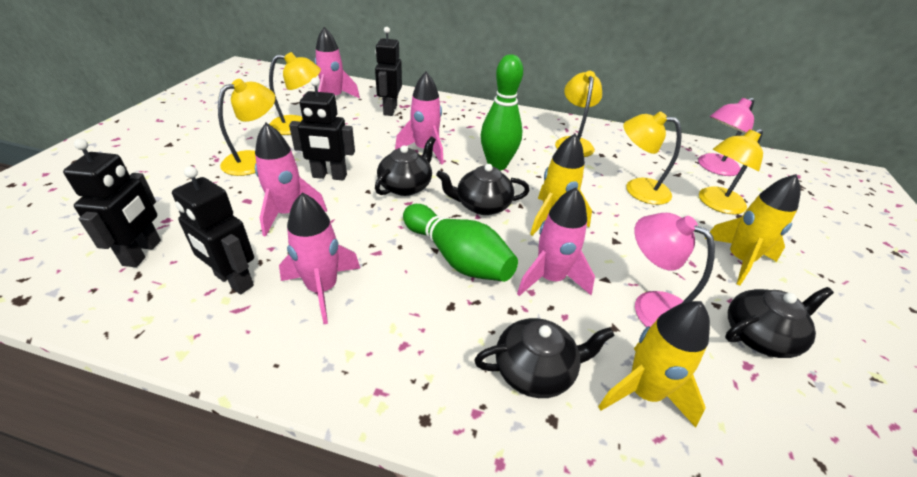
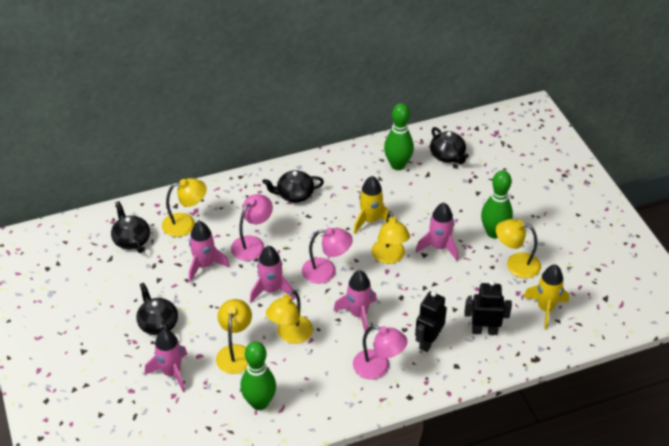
black robot: 4 -> 2
green bowling pin: 2 -> 3
pink lamp: 2 -> 3
yellow rocket: 3 -> 2

